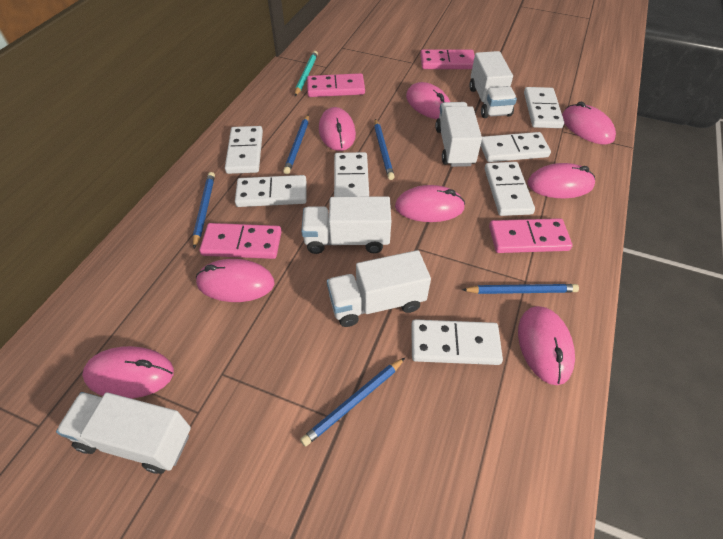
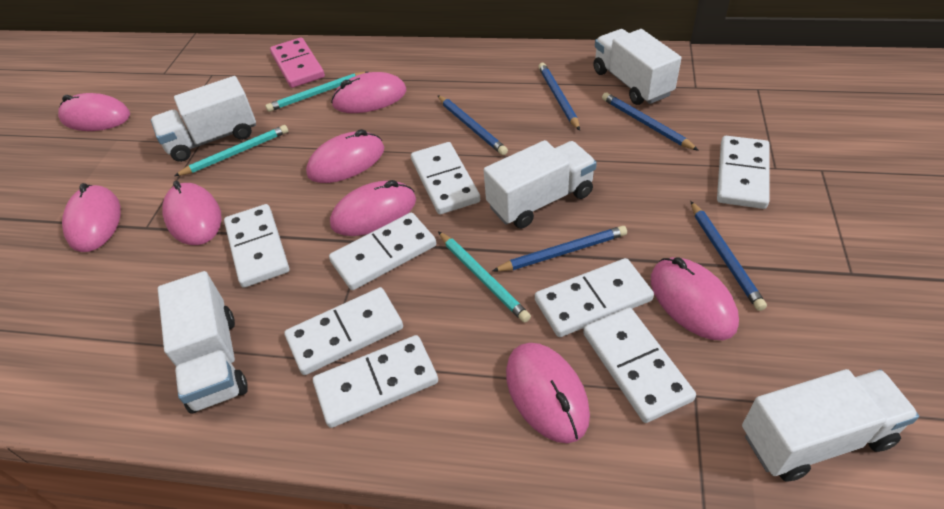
pink domino: 4 -> 1
turquoise pencil: 1 -> 3
white domino: 7 -> 8

